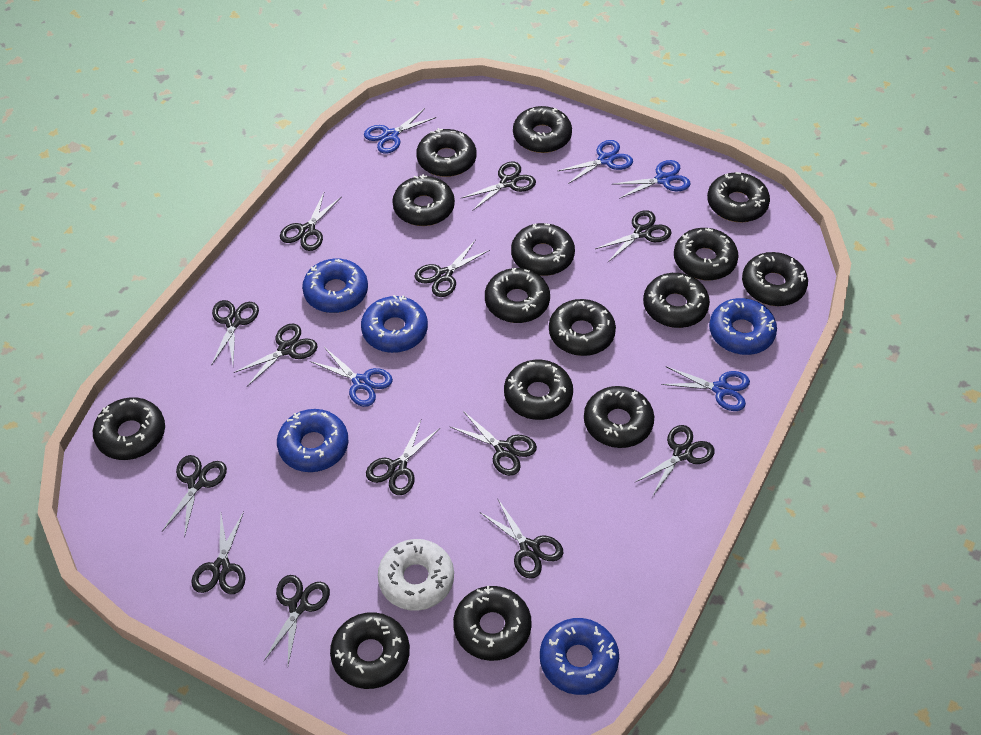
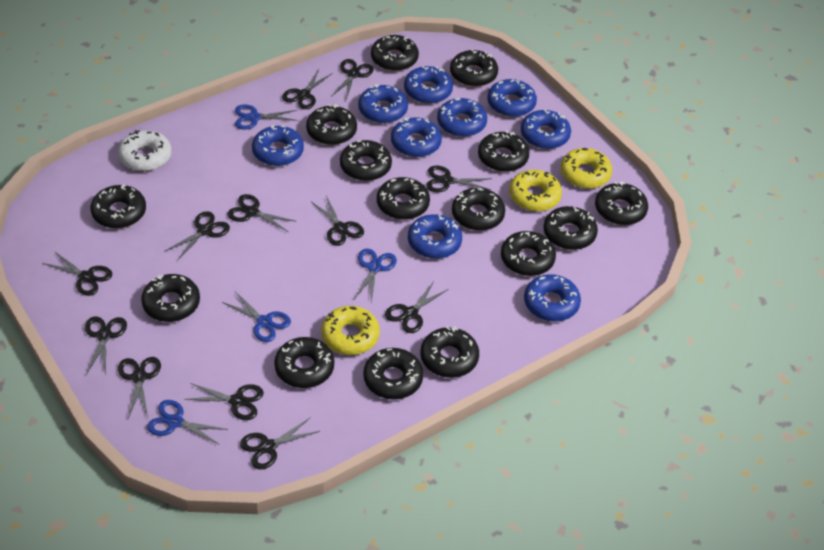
black scissors: 13 -> 12
blue donut: 5 -> 9
blue scissors: 5 -> 4
yellow donut: 0 -> 3

